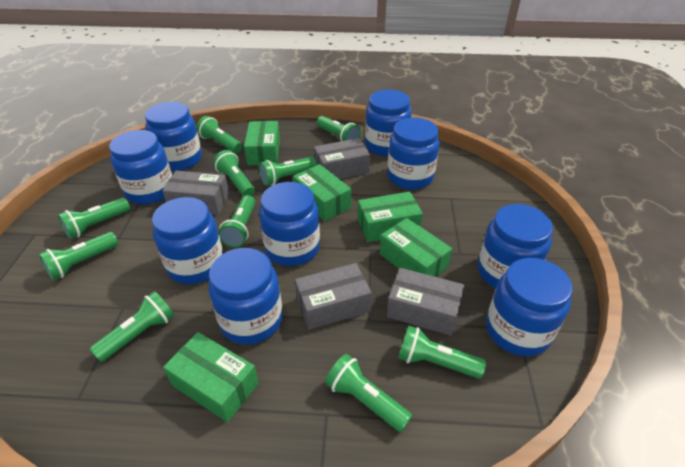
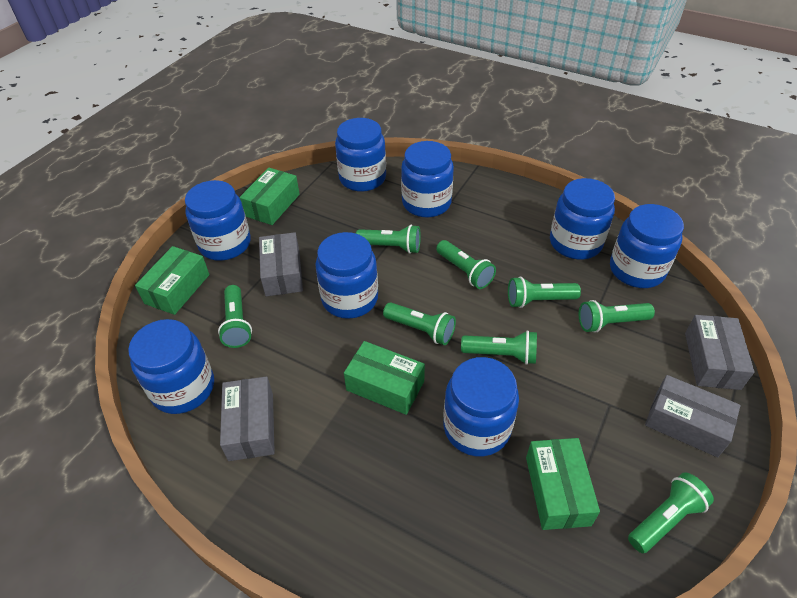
blue jar: 9 -> 8
green box: 5 -> 4
green flashlight: 10 -> 8

